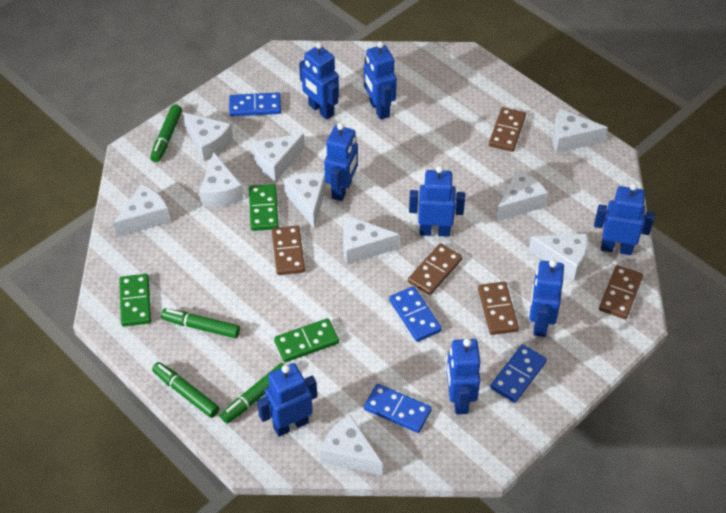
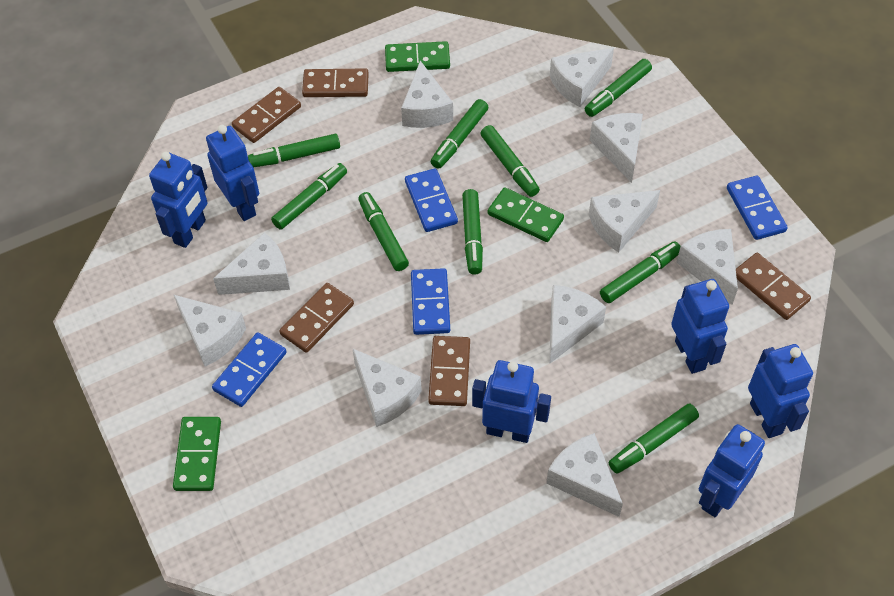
blue robot: 8 -> 6
green marker: 4 -> 9

